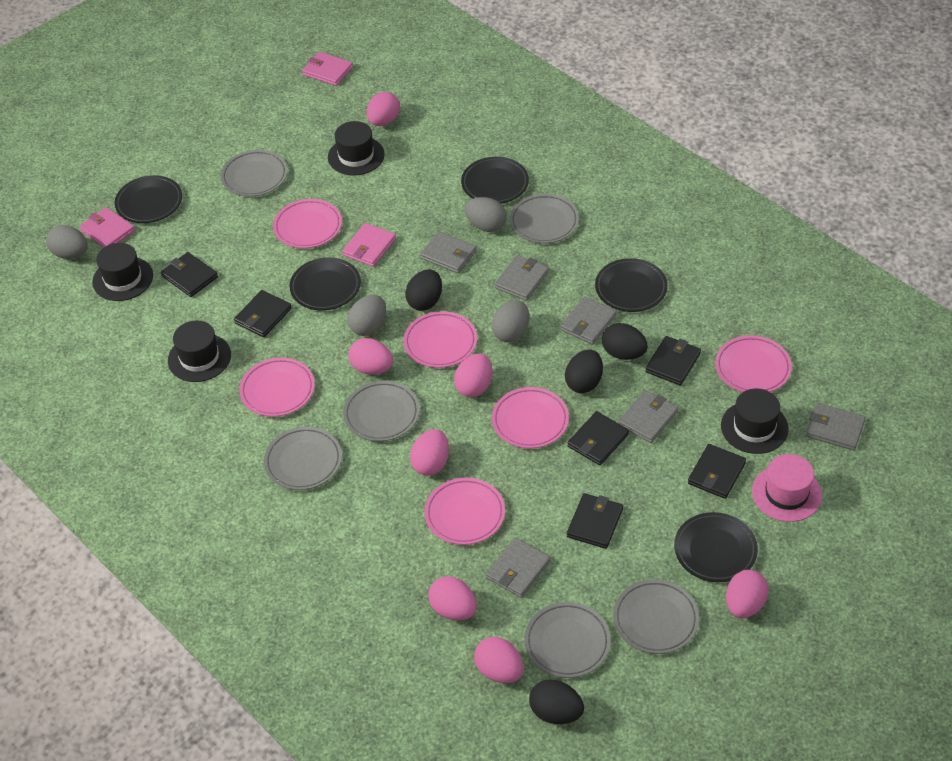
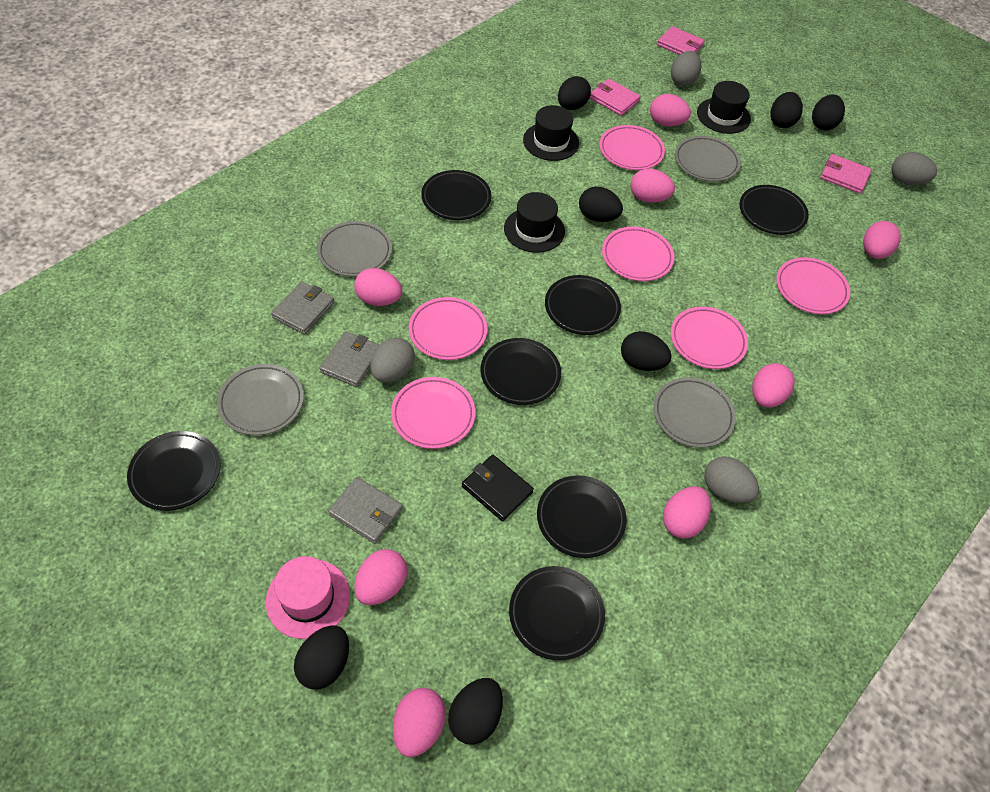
black egg: 4 -> 7
black hat: 4 -> 3
black plate: 5 -> 7
black wallet: 6 -> 1
grey plate: 6 -> 4
grey wallet: 6 -> 3
pink egg: 7 -> 8

